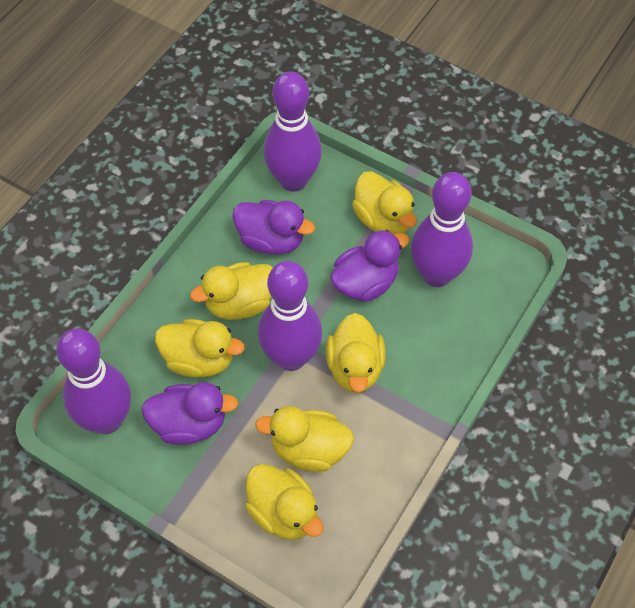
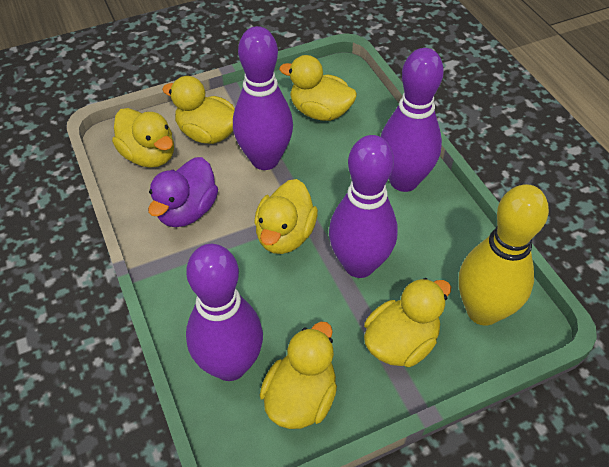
purple duck: 3 -> 1
yellow bowling pin: 0 -> 1

